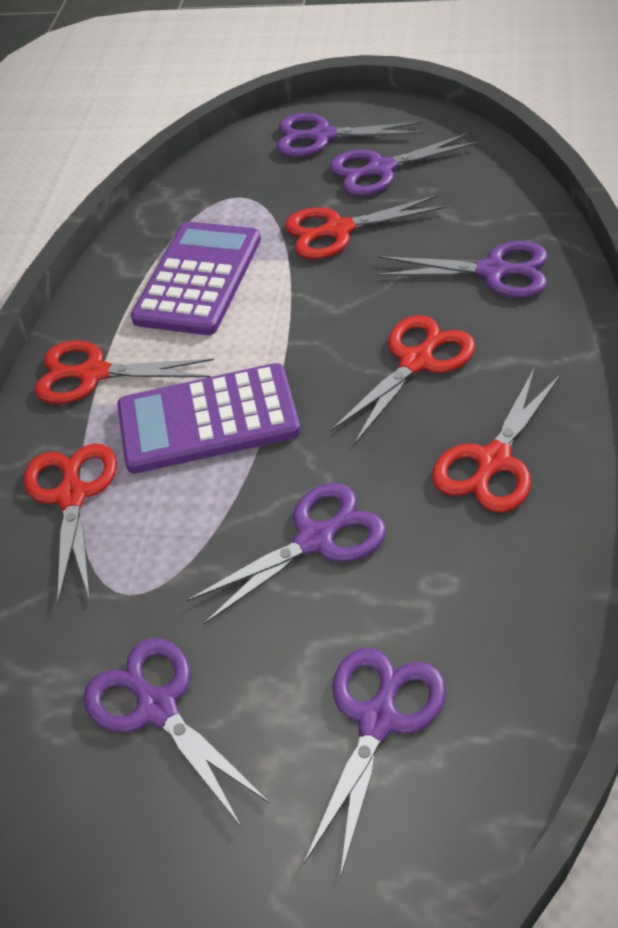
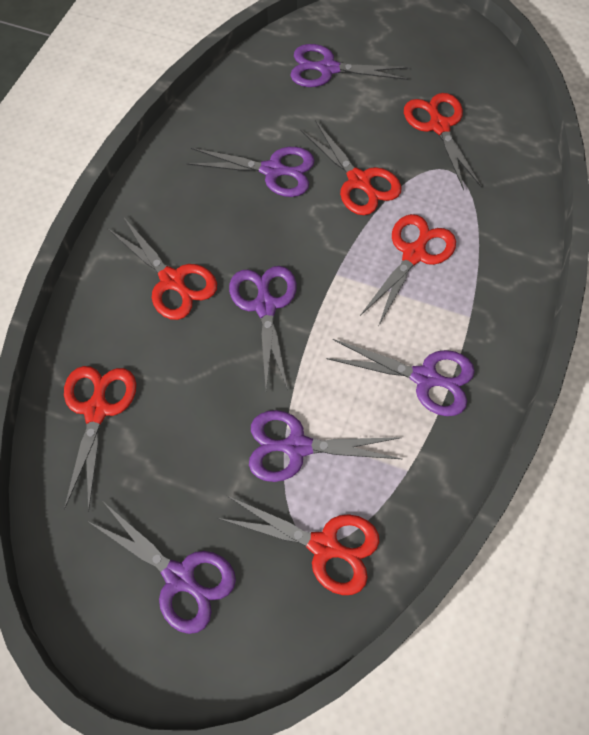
purple calculator: 2 -> 0
red scissors: 5 -> 6

